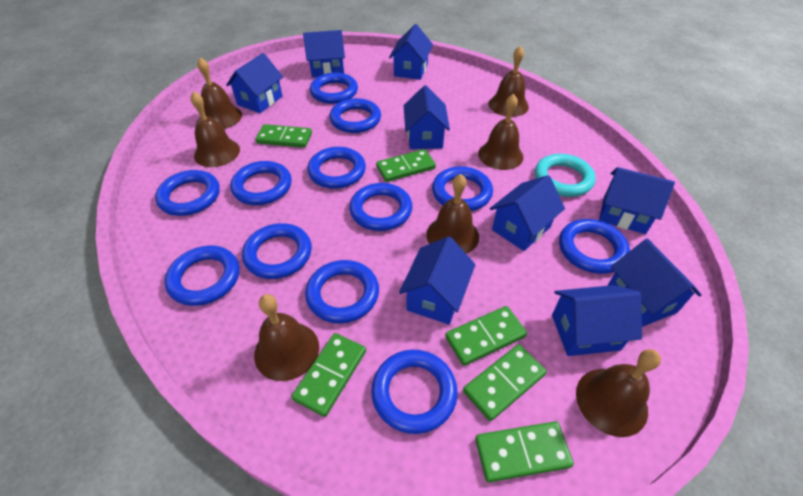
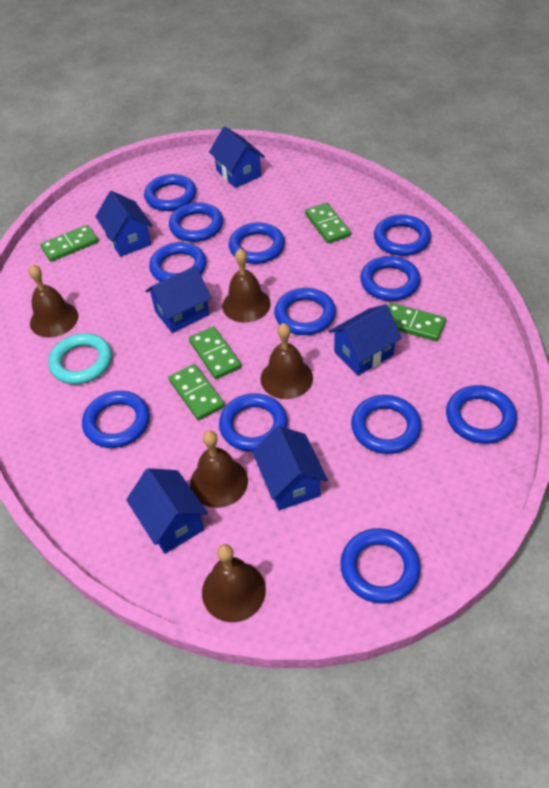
blue house: 9 -> 6
brown bell: 7 -> 5
green domino: 6 -> 5

